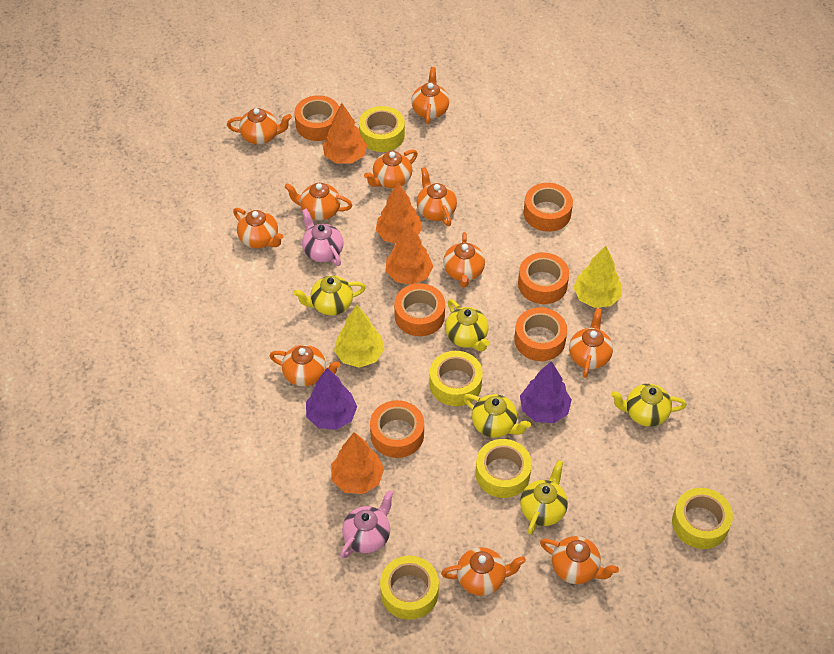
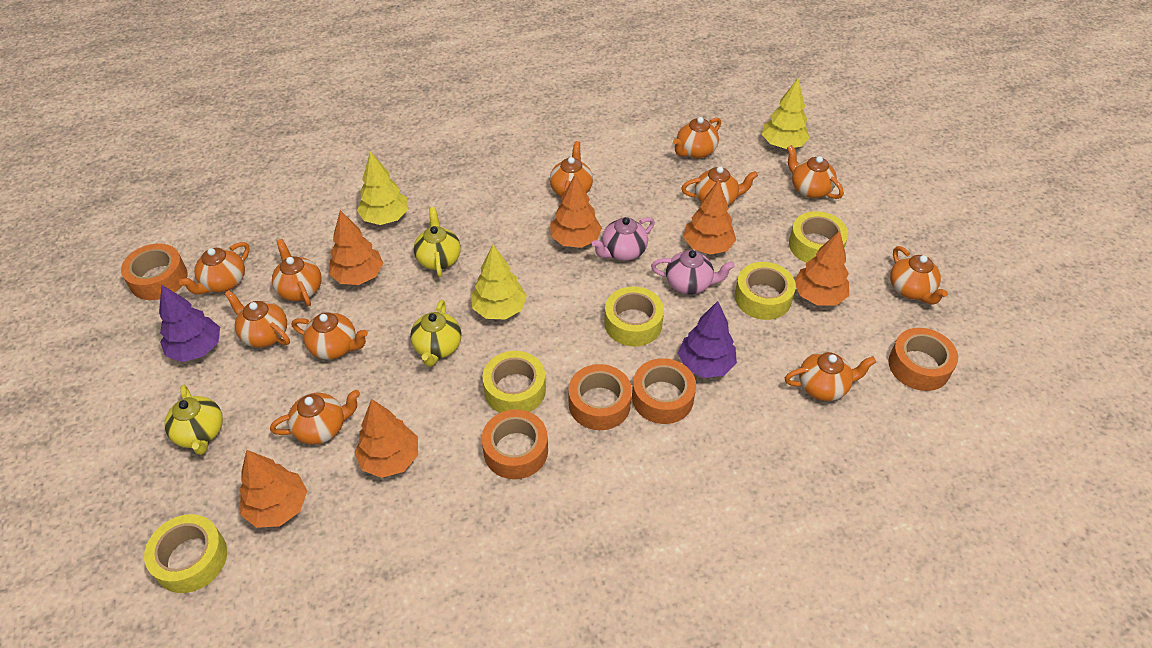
orange tape: 6 -> 5
orange tree: 4 -> 6
yellow teapot: 5 -> 3
yellow tree: 2 -> 3

